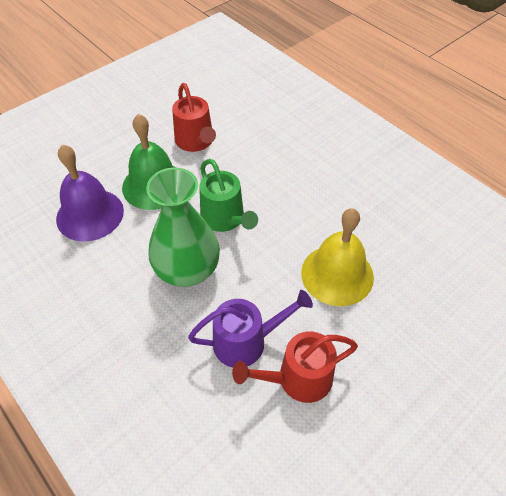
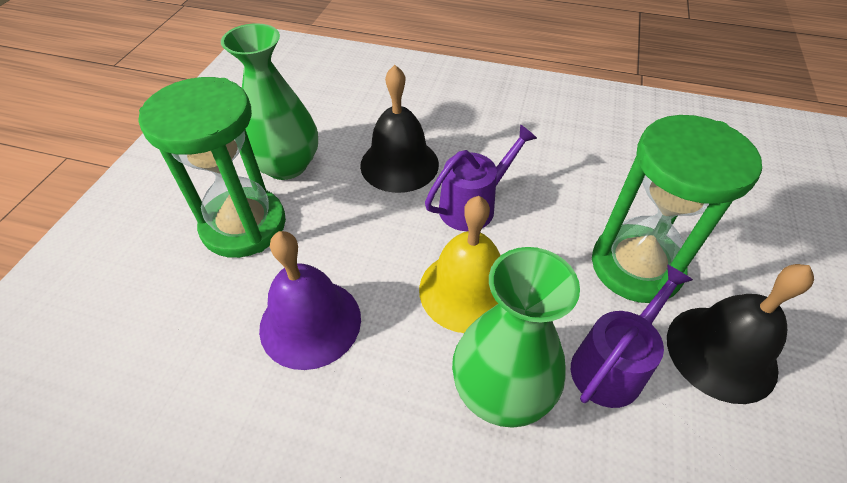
black bell: 0 -> 2
green bell: 1 -> 0
green hourglass: 0 -> 2
green vase: 1 -> 2
green watering can: 1 -> 0
purple watering can: 1 -> 2
red watering can: 2 -> 0

